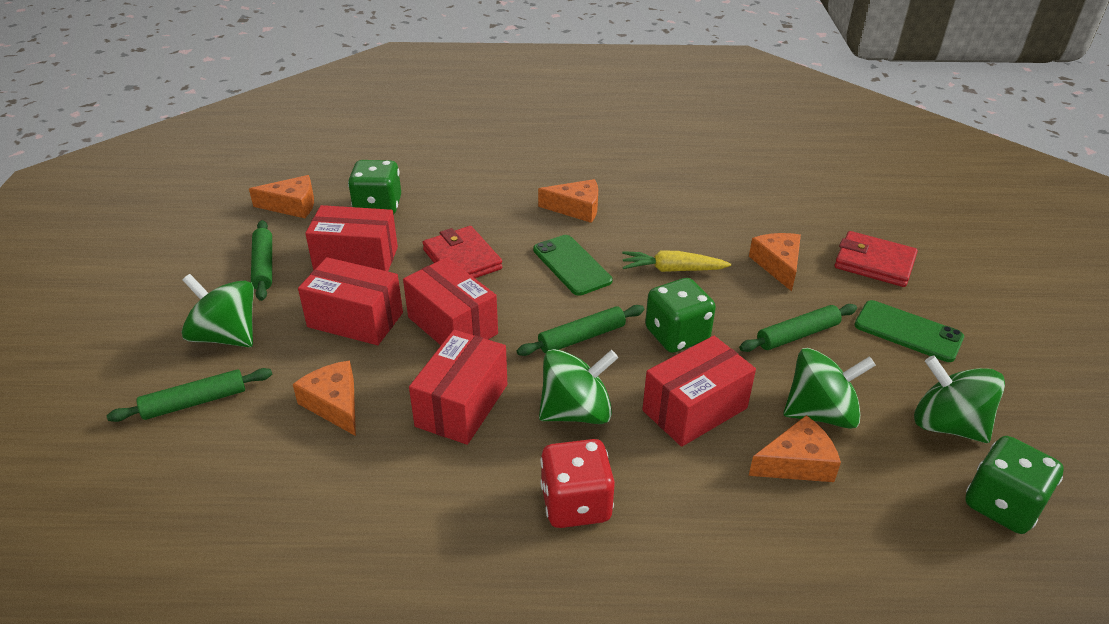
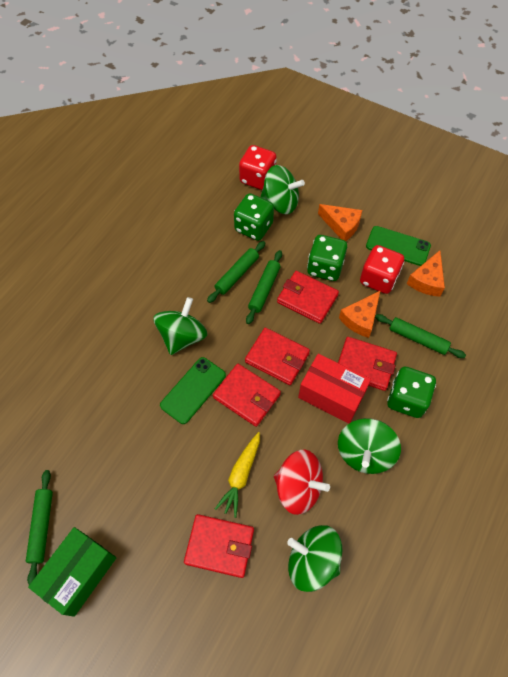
green box: 0 -> 1
orange cheese: 5 -> 3
red box: 5 -> 1
red dice: 1 -> 2
red spinning top: 0 -> 1
red wallet: 2 -> 5

